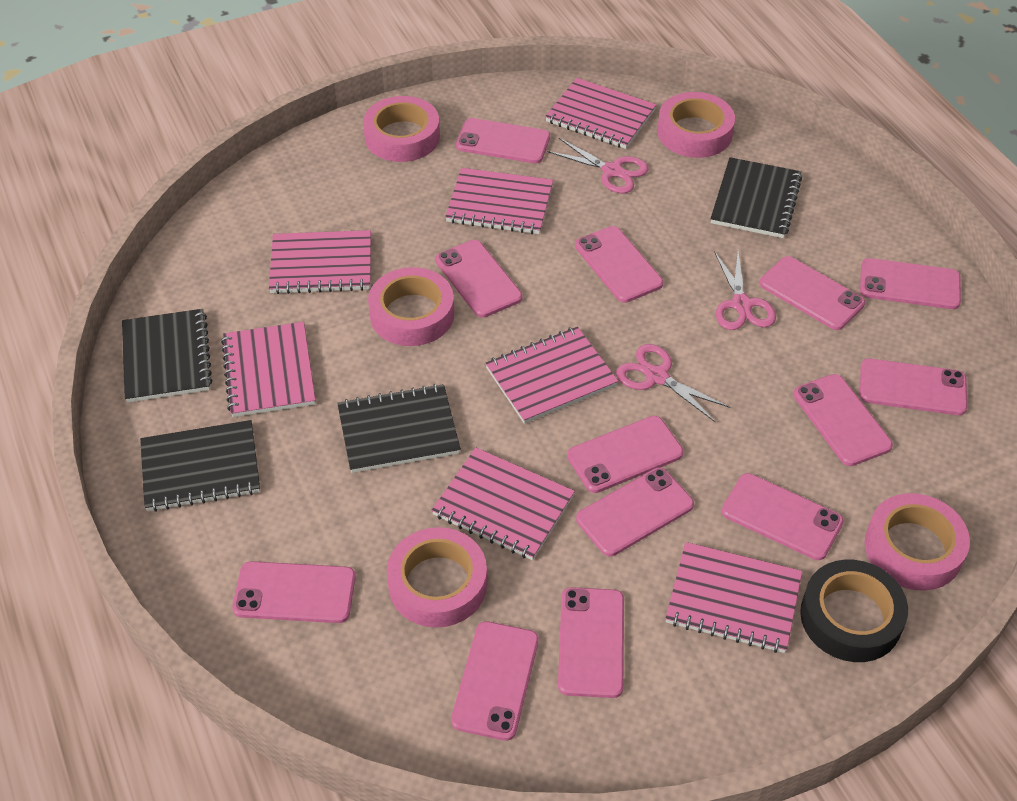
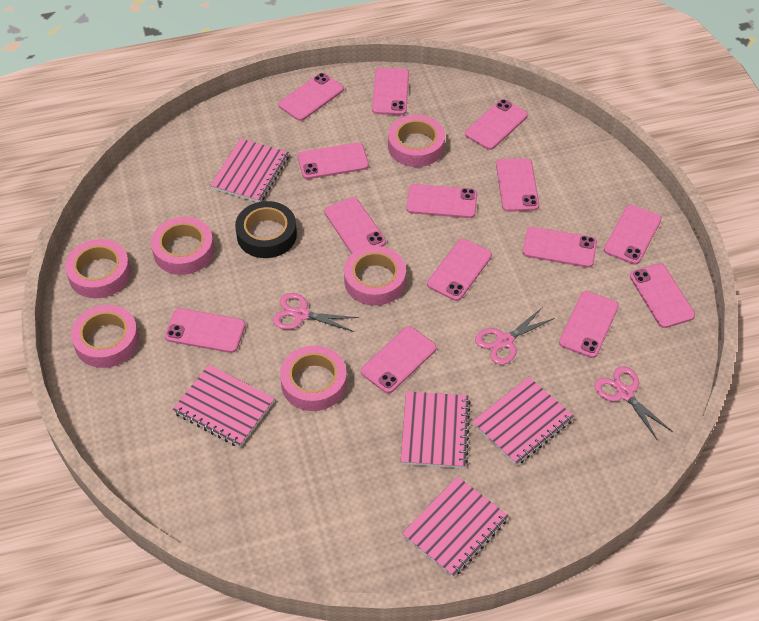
black notebook: 4 -> 0
pink notebook: 7 -> 5
pink phone: 13 -> 14
pink tape: 5 -> 6

